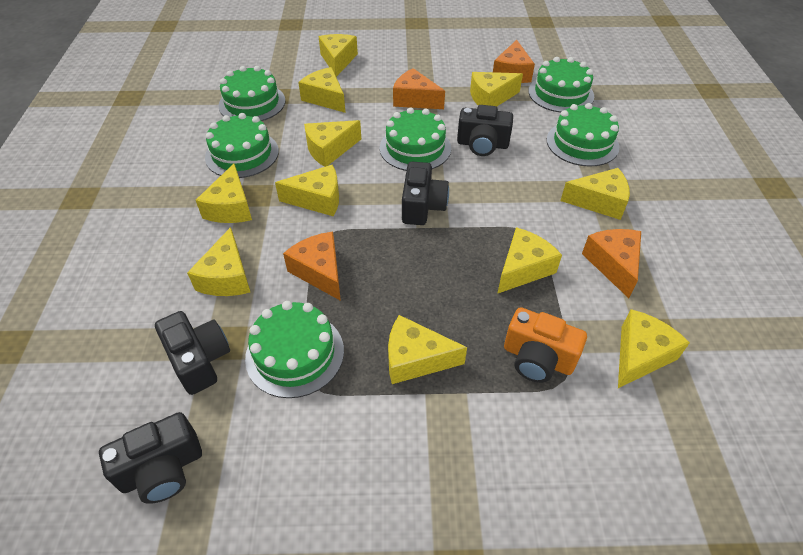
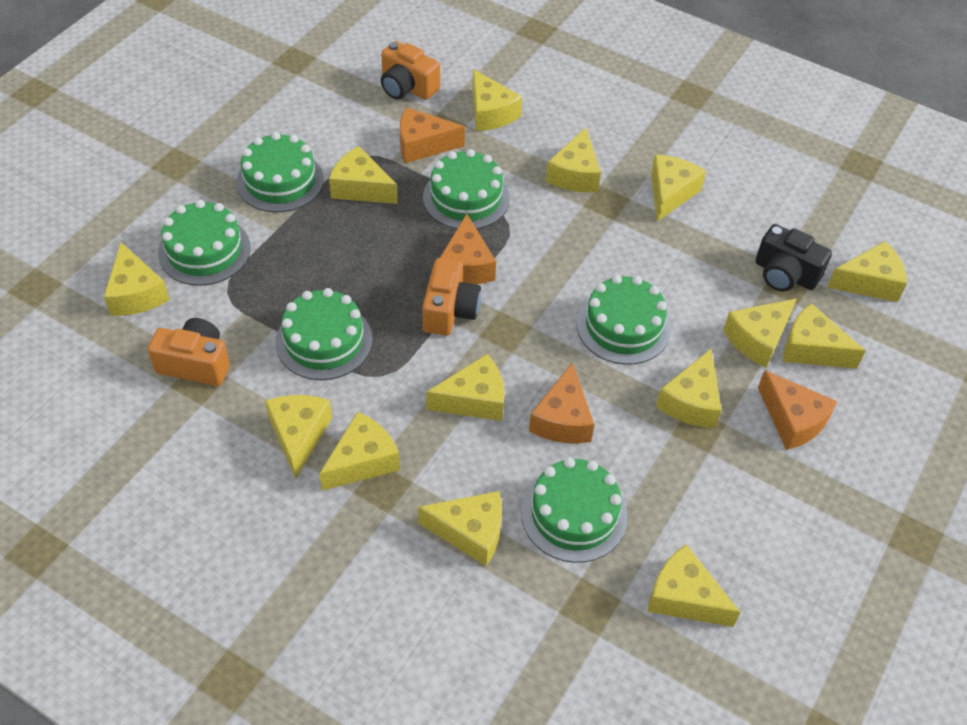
black camera: 4 -> 1
orange camera: 1 -> 3
yellow cheese: 11 -> 14

